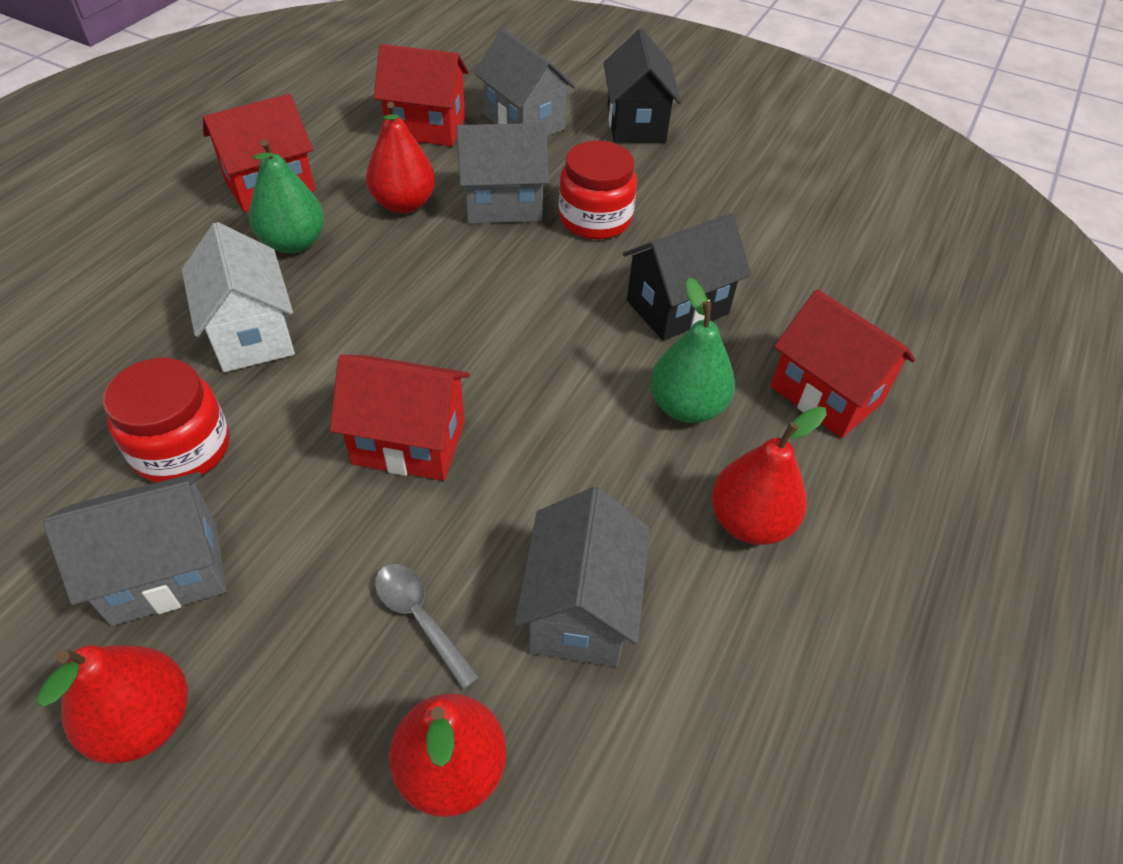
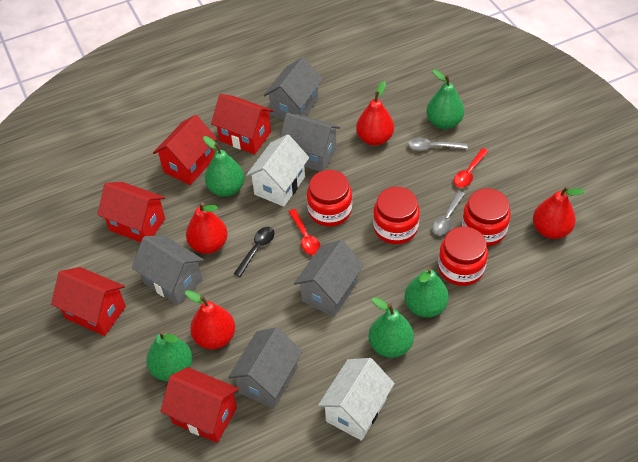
black house: 2 -> 0
black spoon: 0 -> 1
green pear: 2 -> 5
grey house: 4 -> 5
grey spoon: 1 -> 2
red house: 4 -> 5
red jar: 2 -> 4
red spoon: 0 -> 2
white house: 1 -> 2

